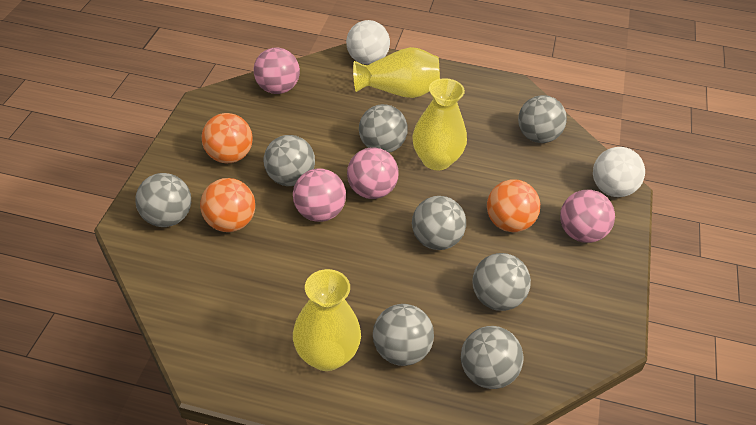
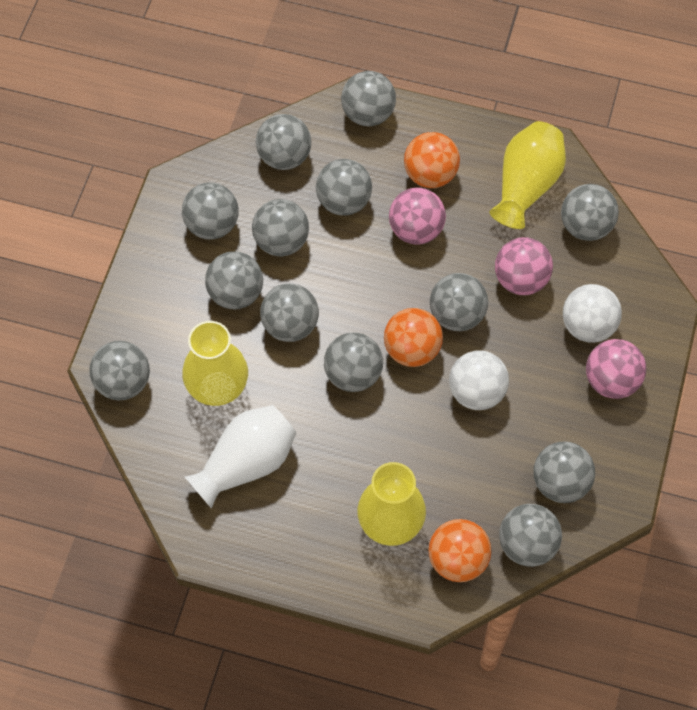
grey ball: 8 -> 13
pink ball: 4 -> 3
white vase: 0 -> 1

